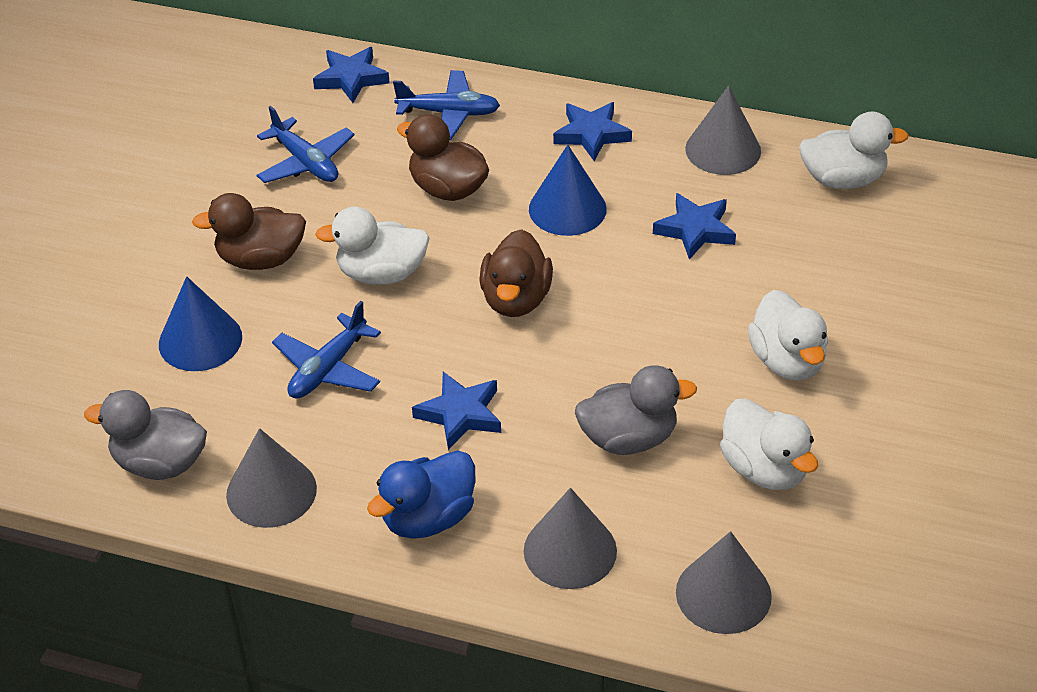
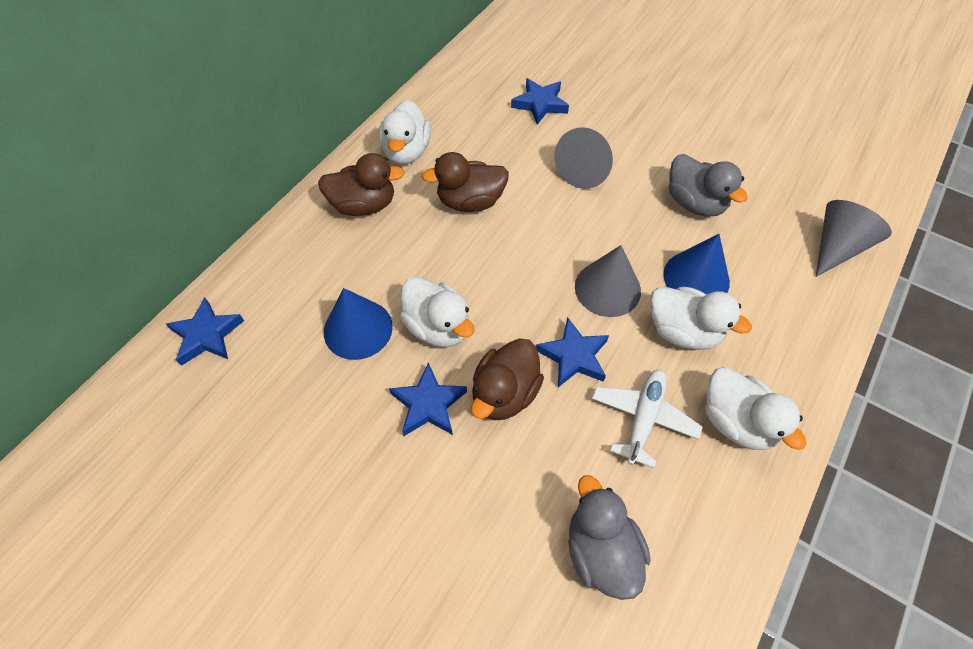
blue duck: 1 -> 0
blue plane: 3 -> 0
grey cone: 4 -> 3
white plane: 0 -> 1

